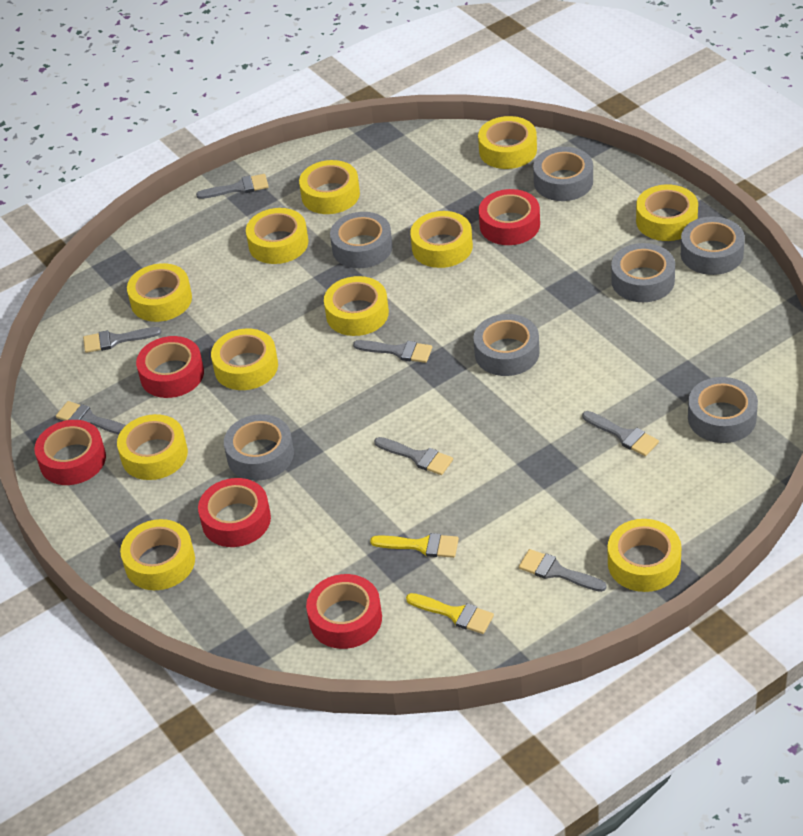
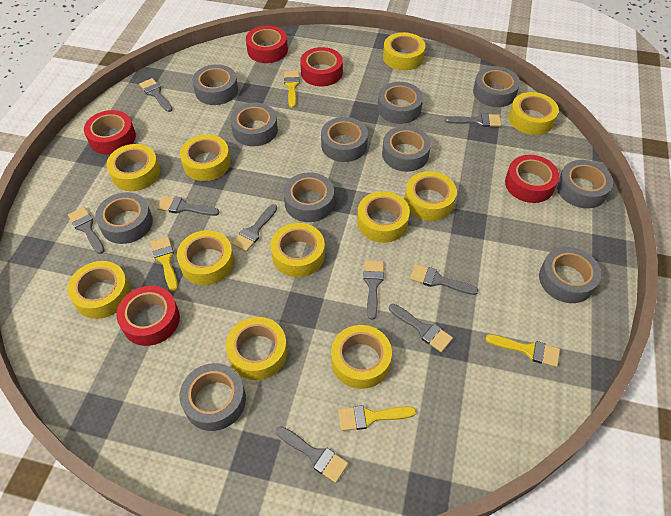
grey brush: 7 -> 9
grey tape: 7 -> 11
yellow brush: 2 -> 4

